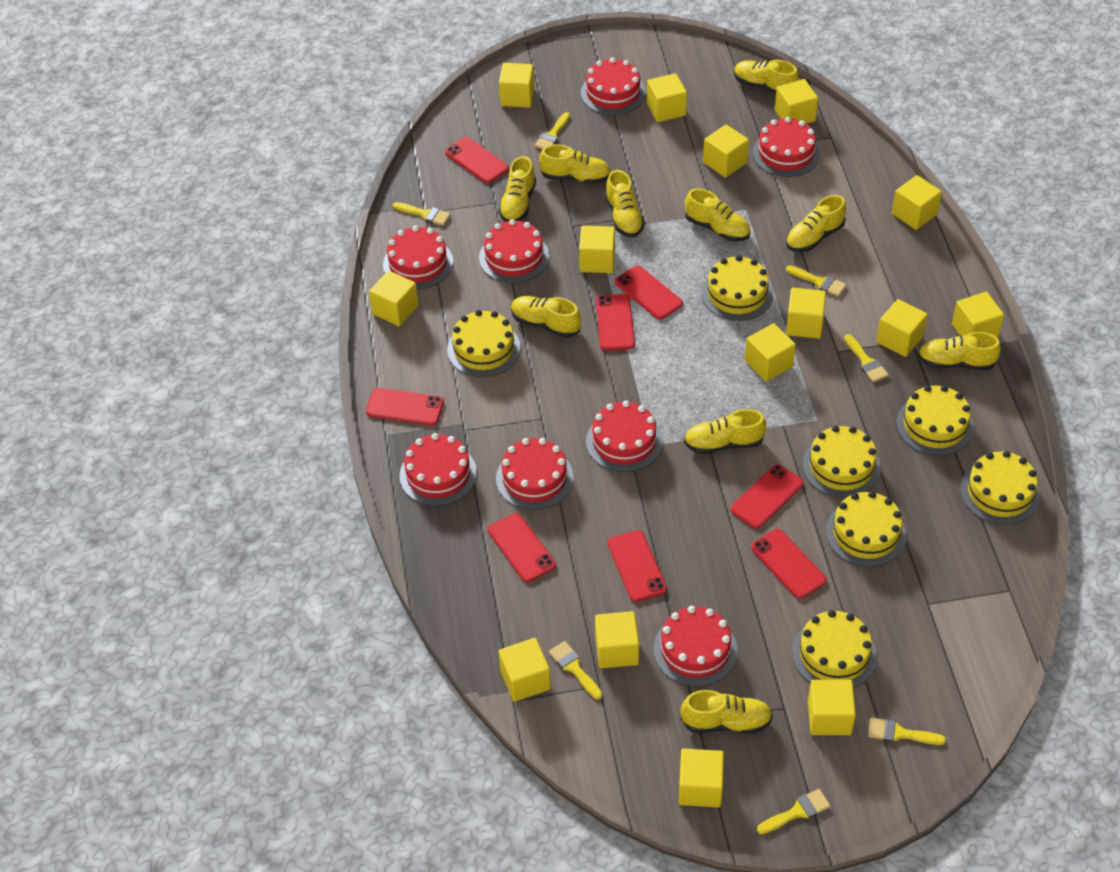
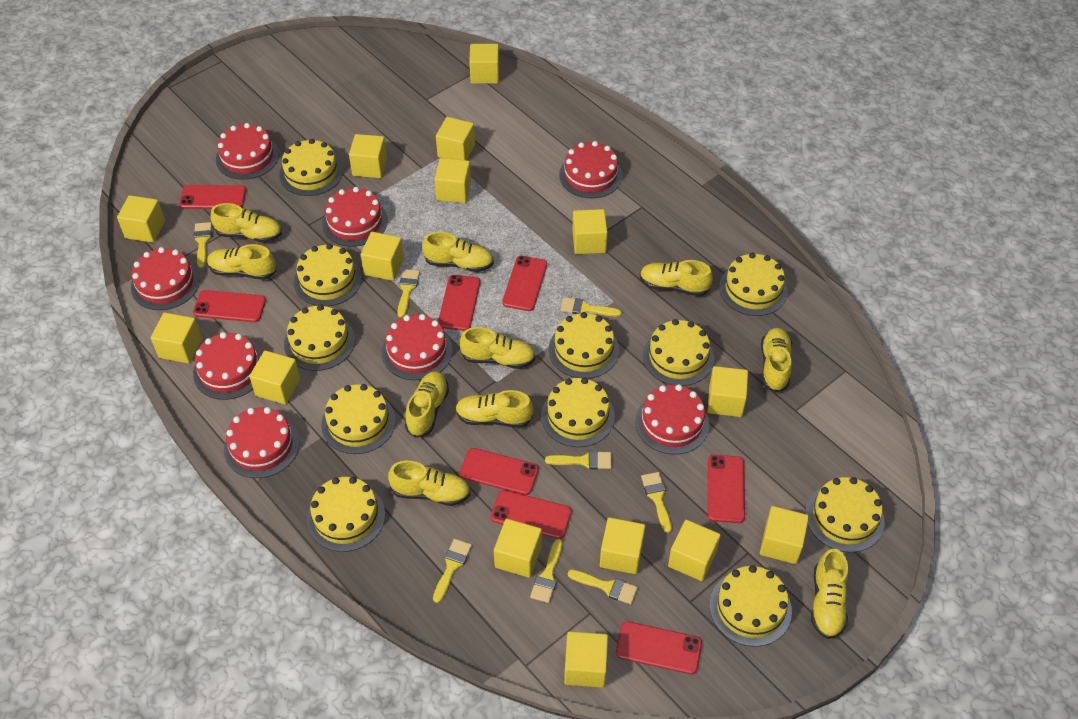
yellow brush: 7 -> 8
yellow cake: 7 -> 11

